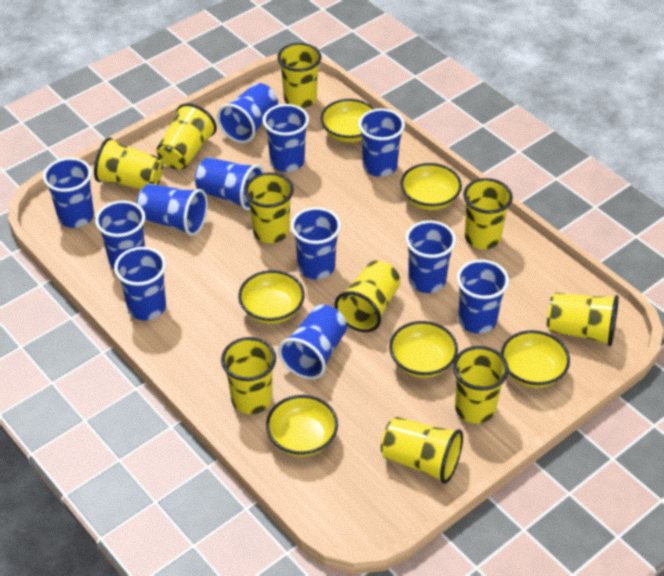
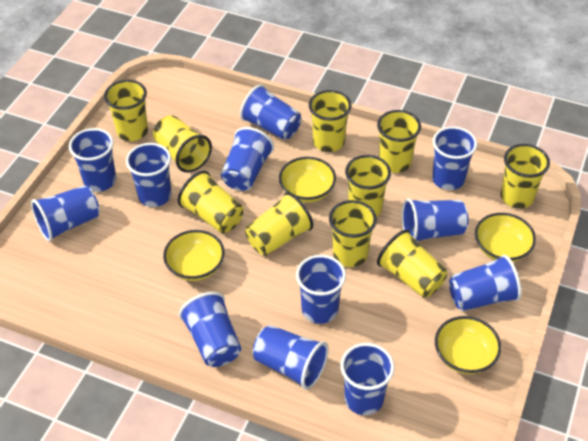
yellow bowl: 6 -> 4

